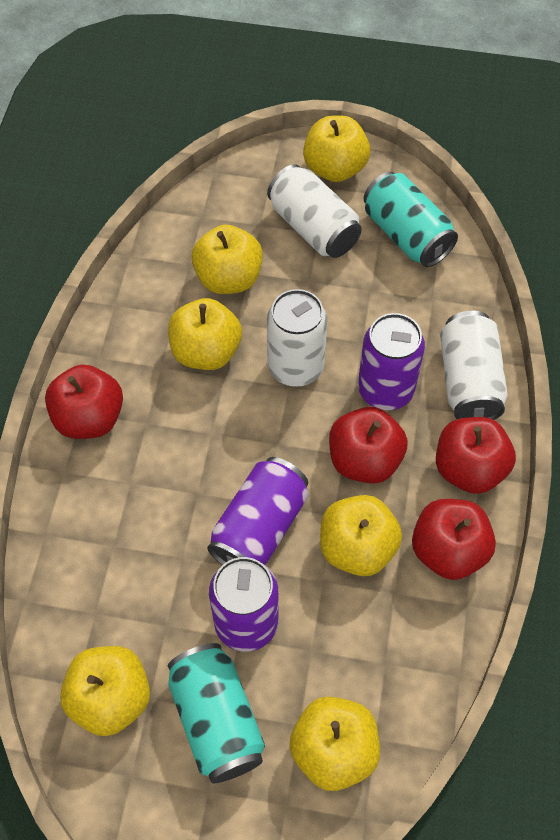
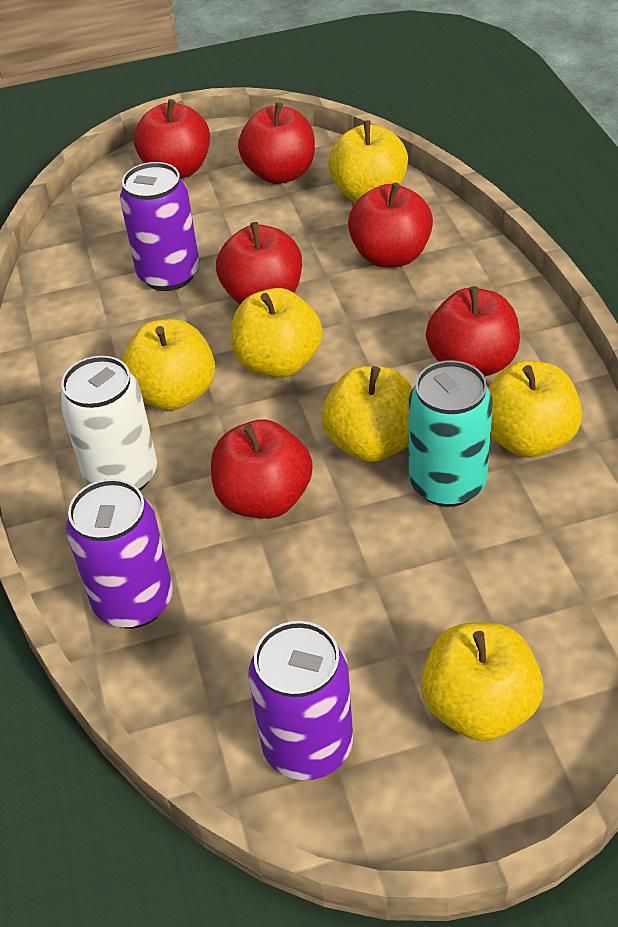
red apple: 4 -> 6
turquoise can: 2 -> 1
white can: 3 -> 1

